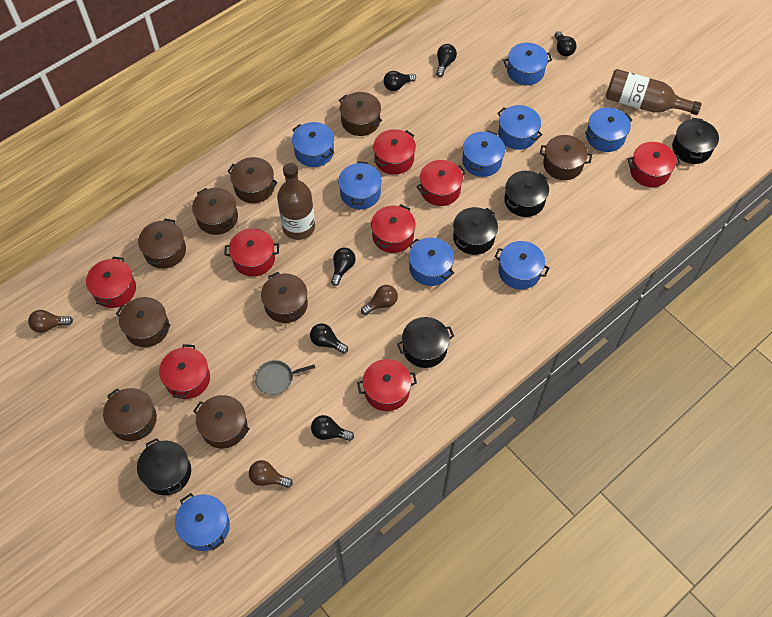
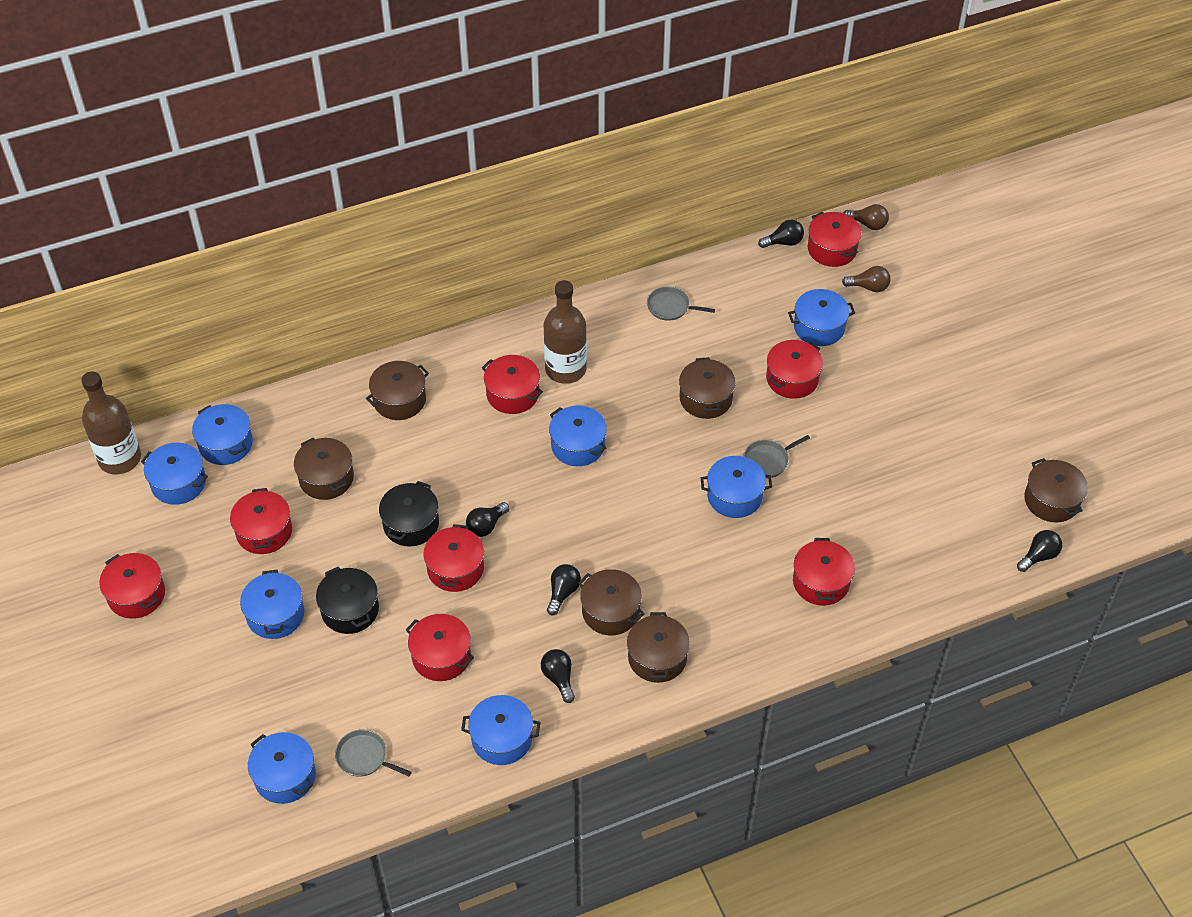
black light bulb: 6 -> 5
black pot: 5 -> 2
blue pot: 9 -> 8
brown light bulb: 3 -> 2
brown pot: 9 -> 6
grey pan: 1 -> 3

